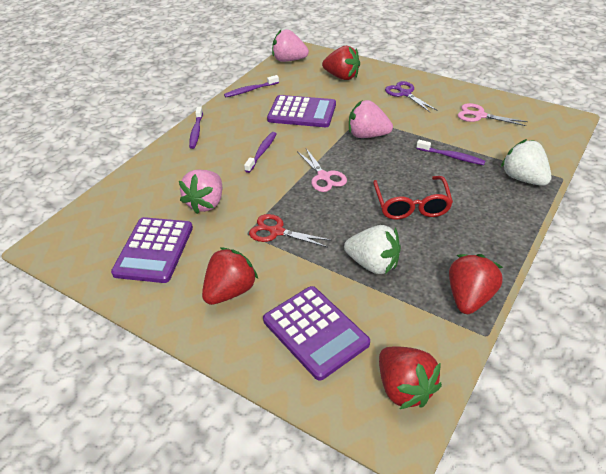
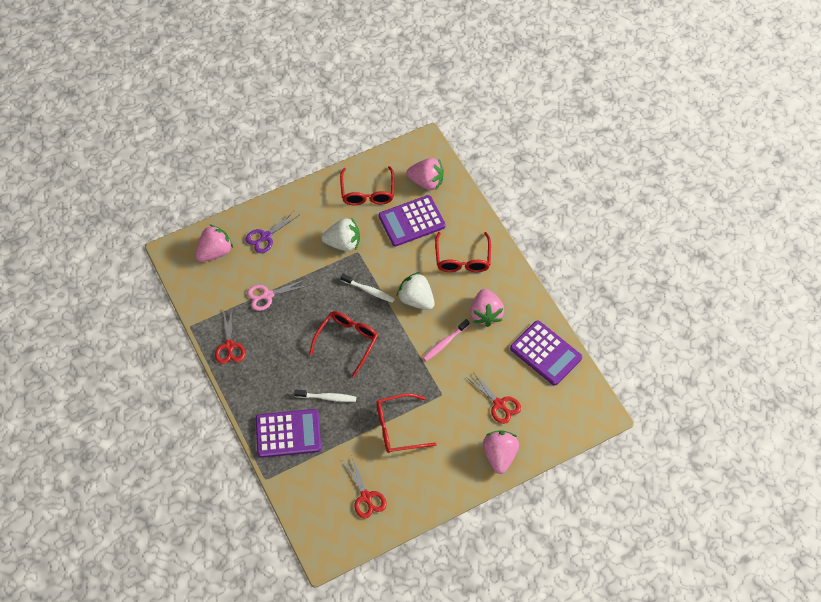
pink scissors: 2 -> 1
pink strawberry: 3 -> 4
pink toothbrush: 0 -> 1
purple toothbrush: 4 -> 0
red glasses: 1 -> 4
red scissors: 1 -> 3
red strawberry: 4 -> 0
white toothbrush: 0 -> 2

